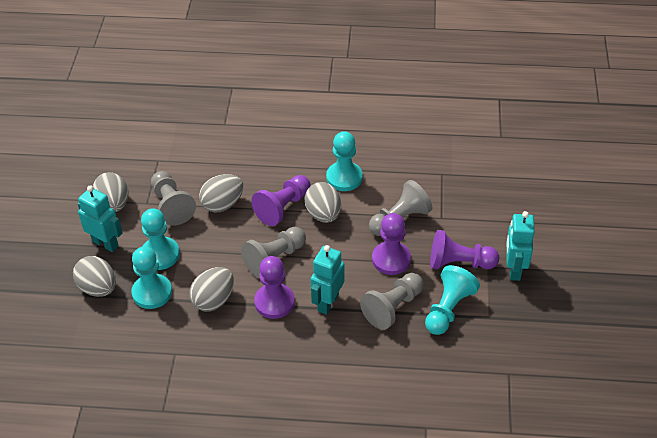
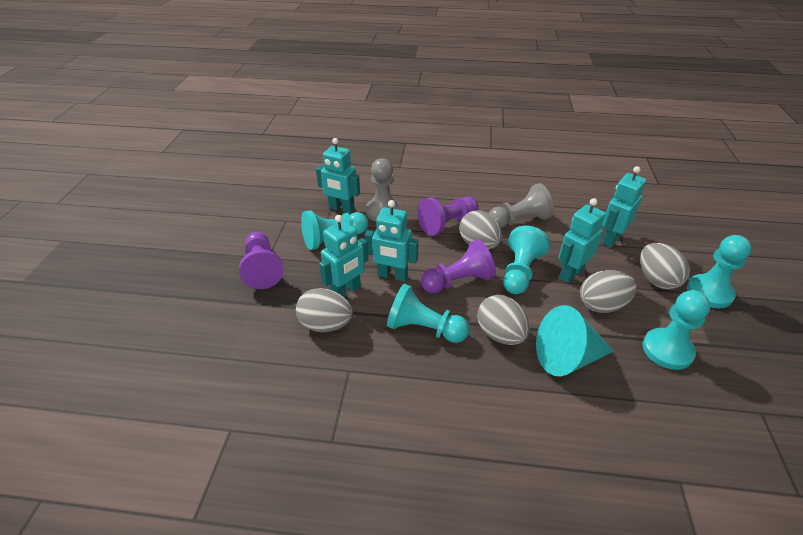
grey pawn: 4 -> 2
purple pawn: 4 -> 3
turquoise cone: 0 -> 1
turquoise pawn: 4 -> 5
turquoise robot: 3 -> 5

